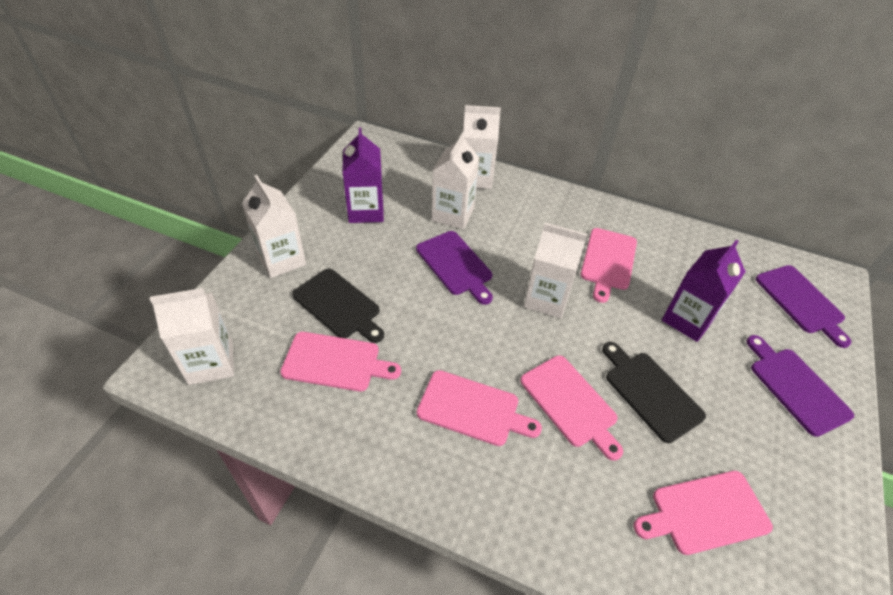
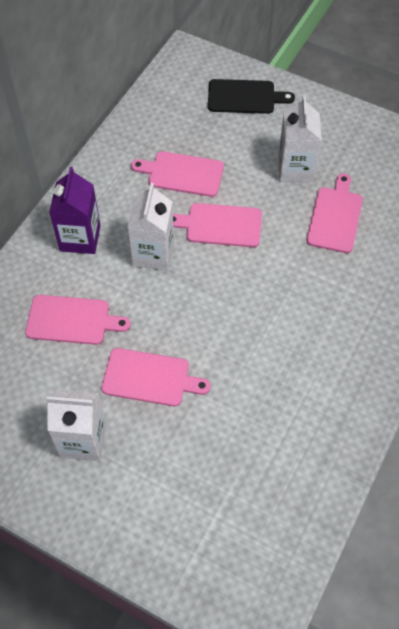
black cutting board: 2 -> 1
purple carton: 2 -> 1
purple cutting board: 3 -> 0
white carton: 5 -> 3

